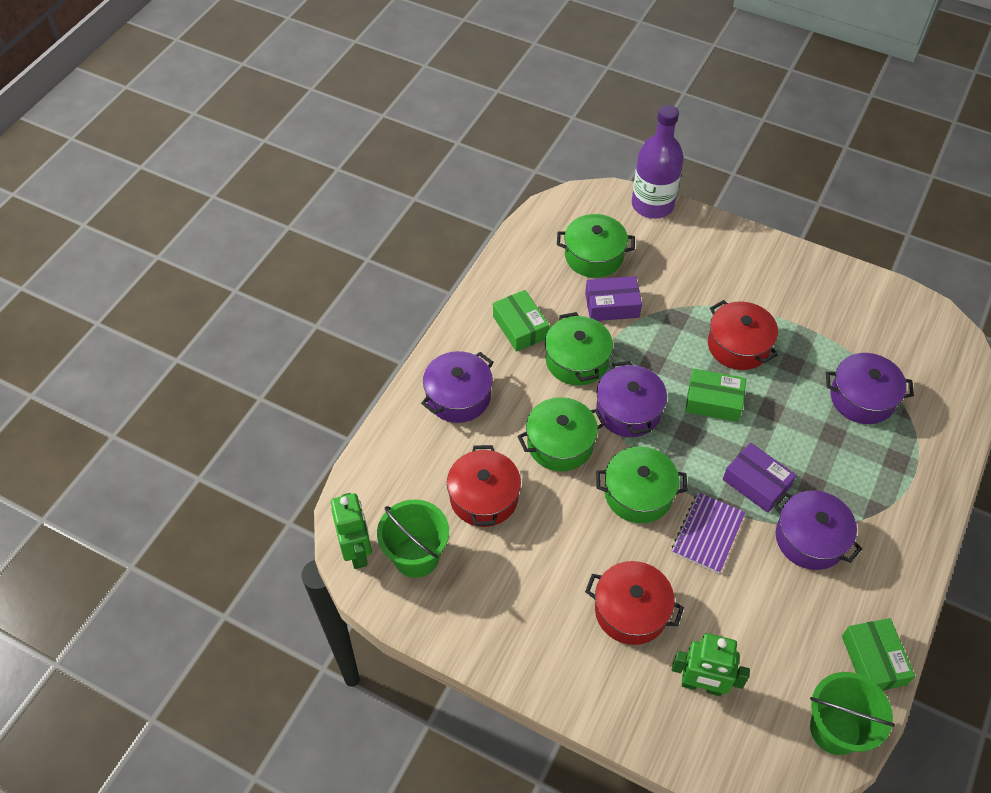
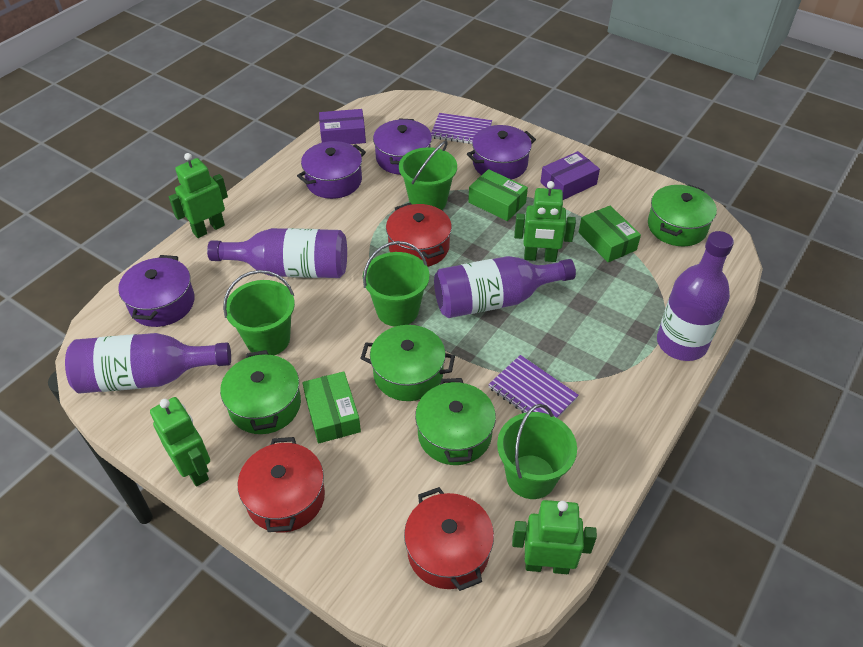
green bucket: 2 -> 4
green robot: 2 -> 4
purple bottle: 1 -> 4
purple notebook: 1 -> 2

